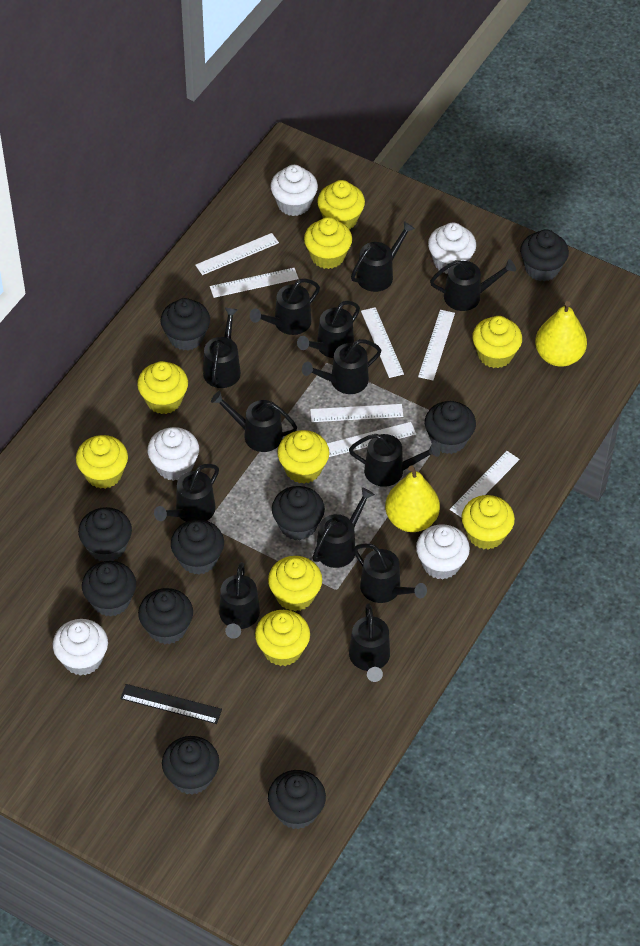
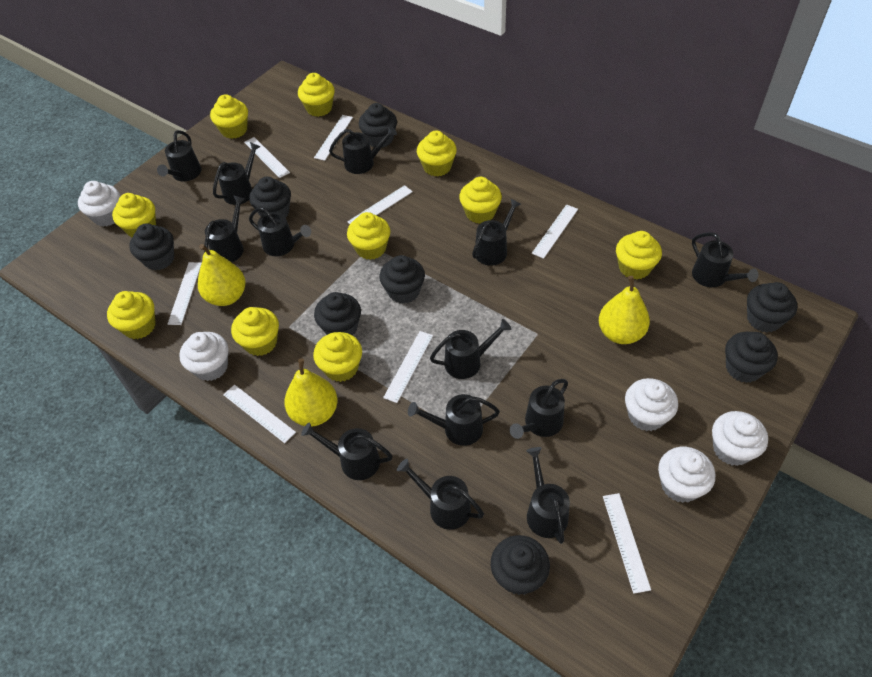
black cupcake: 10 -> 8
black ruler: 1 -> 0
white ruler: 7 -> 8
yellow cupcake: 9 -> 10
yellow pear: 2 -> 3

